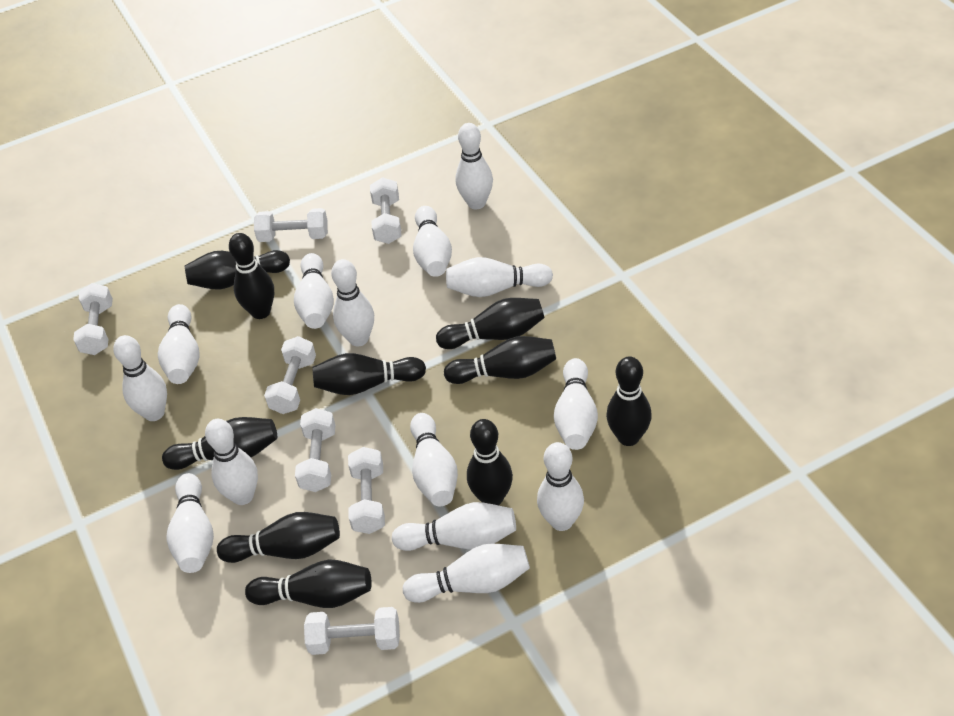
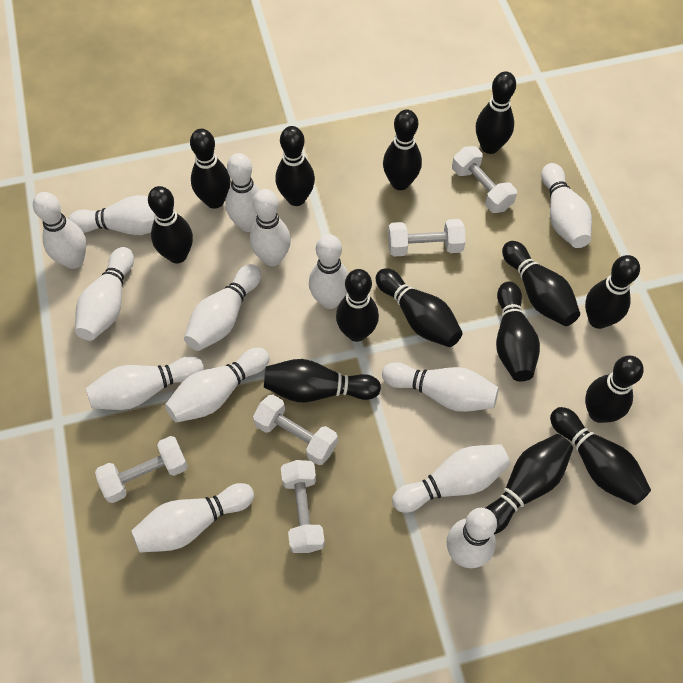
black bowling pin: 10 -> 14
white dumbbell: 7 -> 5

